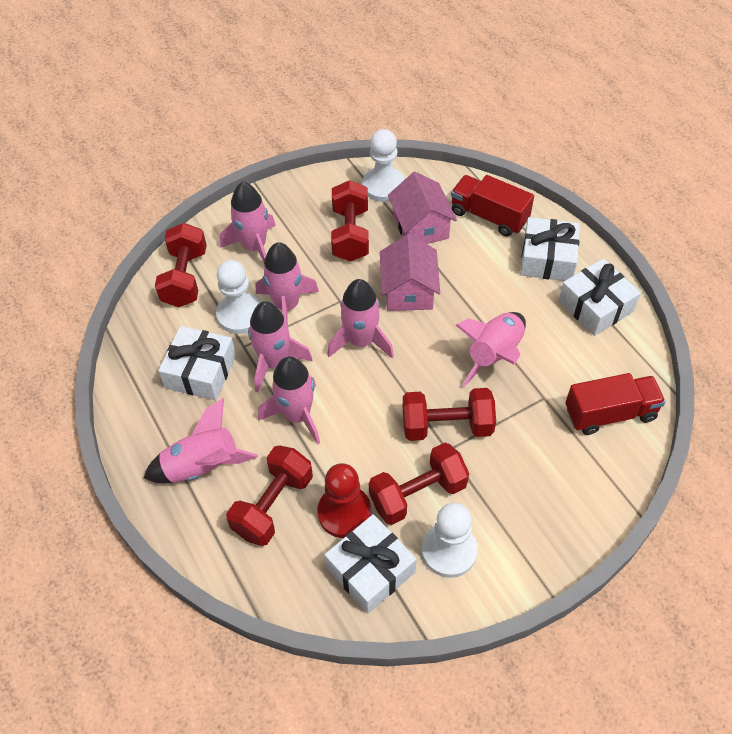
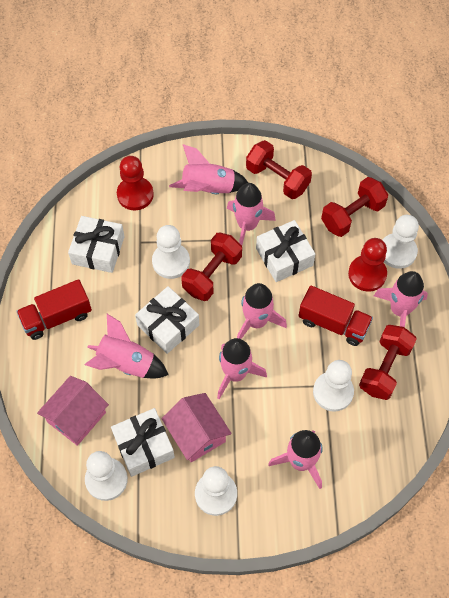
red dumbbell: 5 -> 4
red pawn: 1 -> 2
white pawn: 3 -> 5

